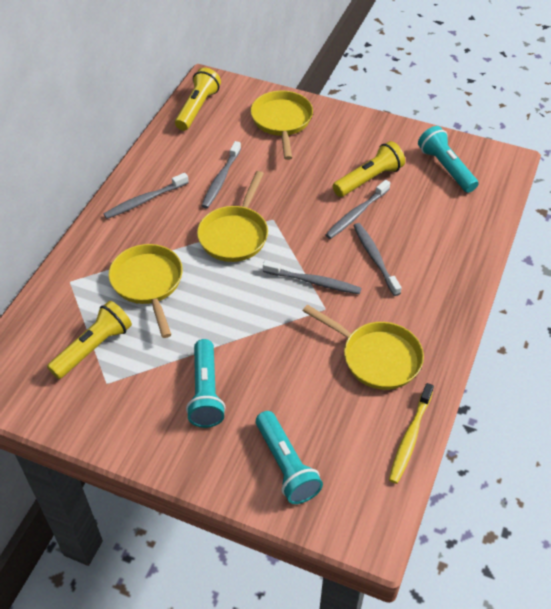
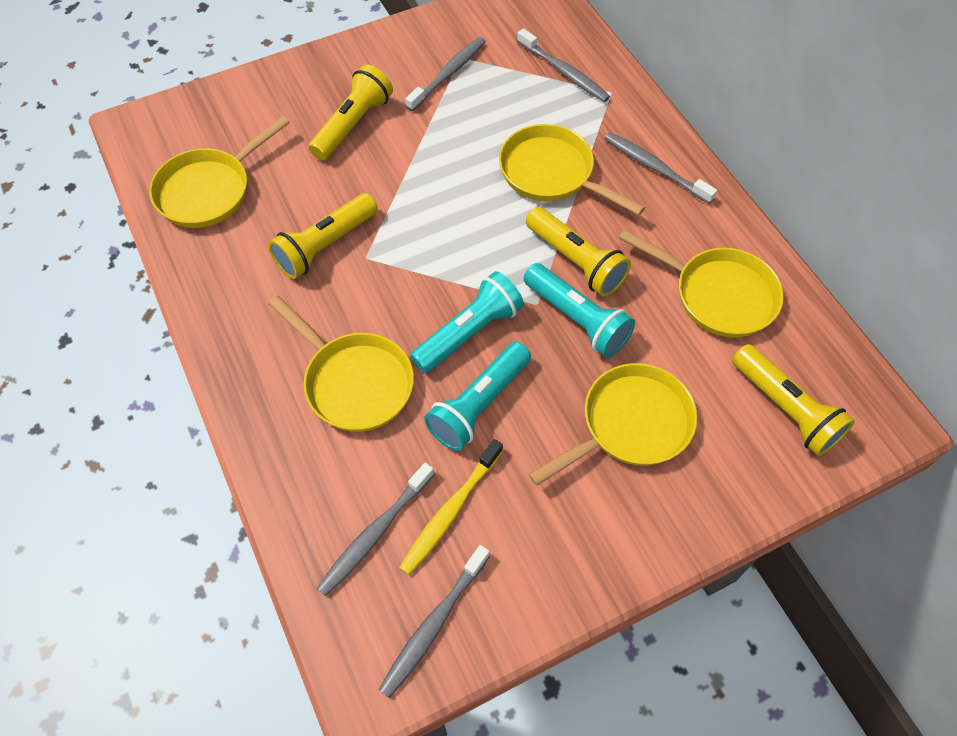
yellow flashlight: 3 -> 4
yellow pan: 4 -> 5

